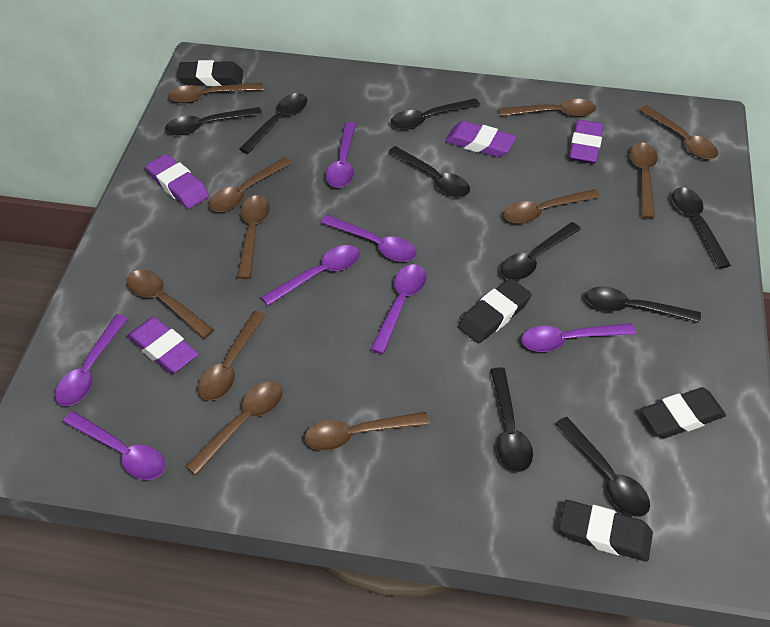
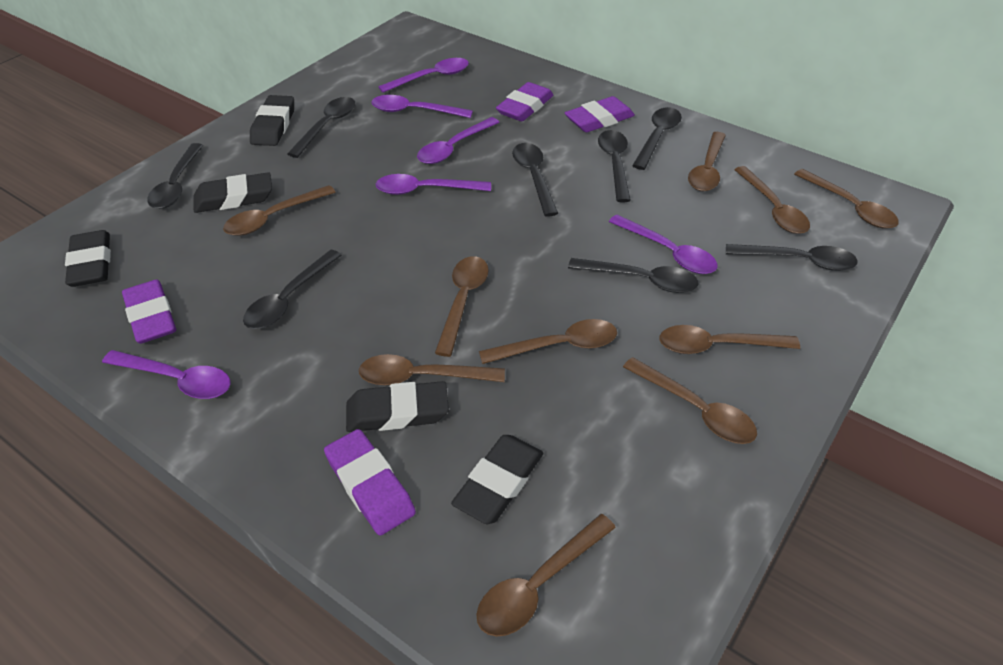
black eraser: 4 -> 5
black spoon: 9 -> 8
brown spoon: 11 -> 10
purple spoon: 7 -> 6

